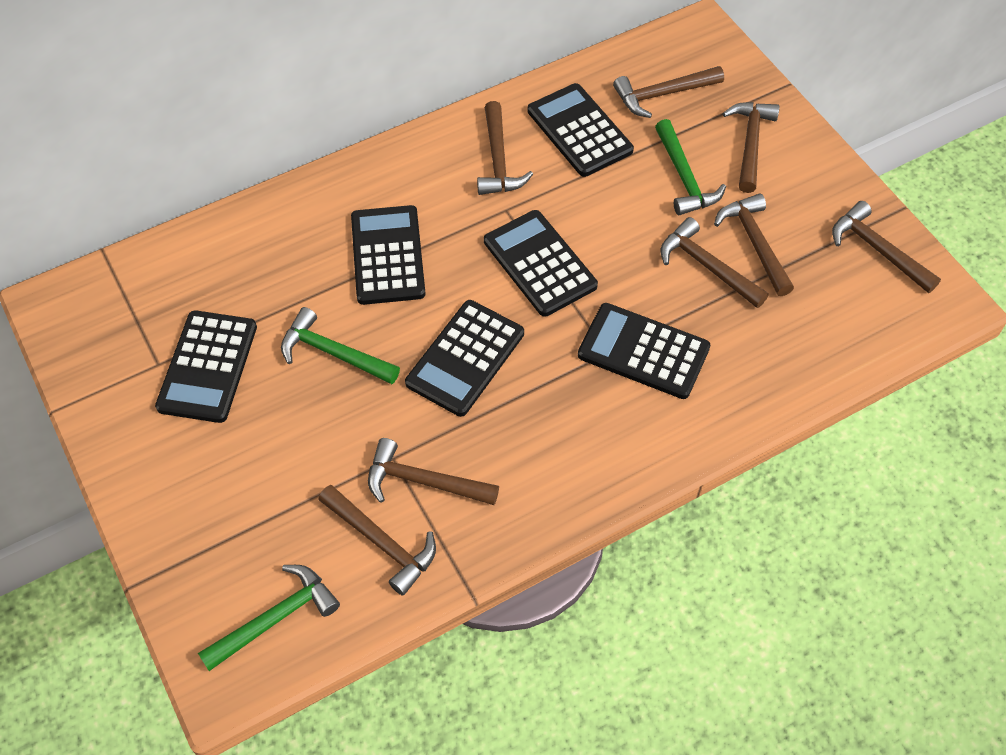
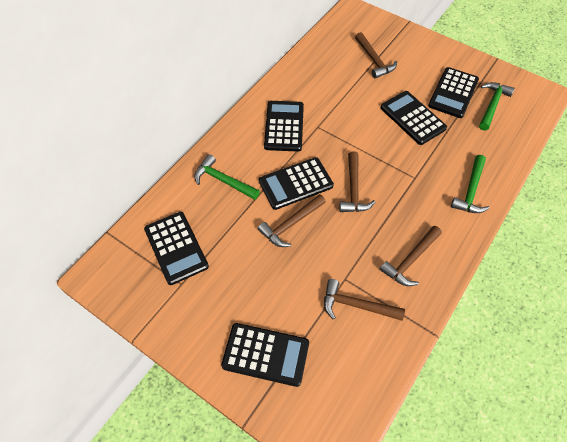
brown hammer: 8 -> 5

